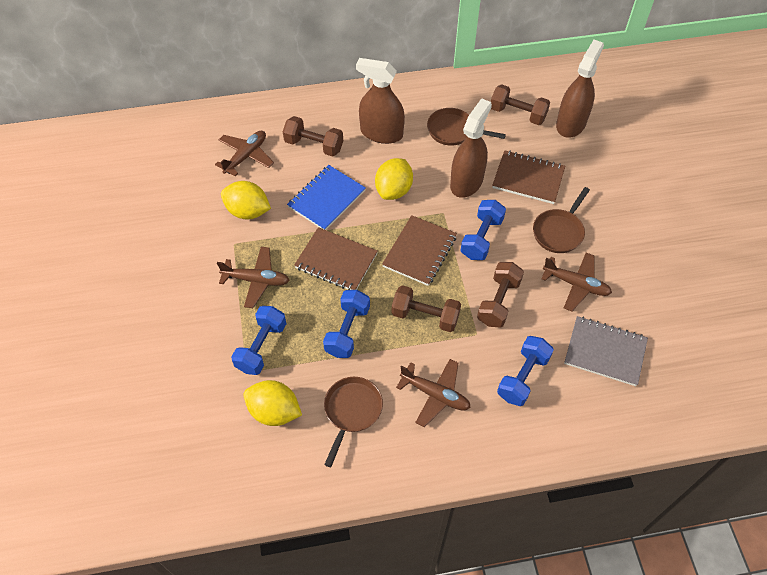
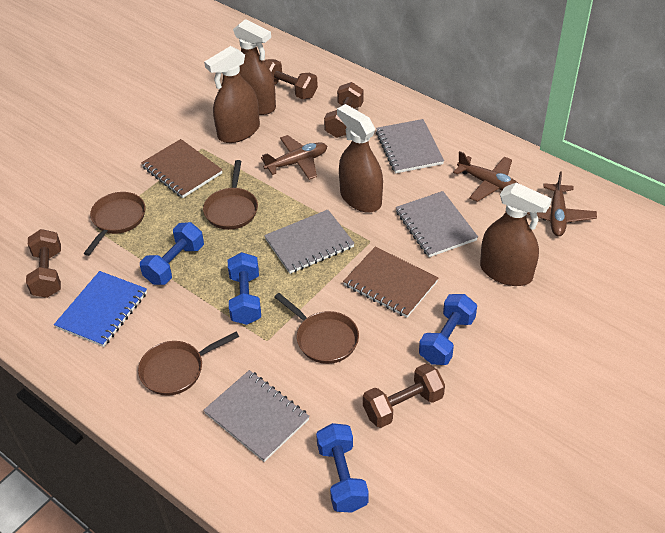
brown notebook: 3 -> 2
brown pan: 3 -> 4
brown plane: 4 -> 3
brown spray bottle: 3 -> 4
grey notebook: 1 -> 4
yellow lemon: 3 -> 0

